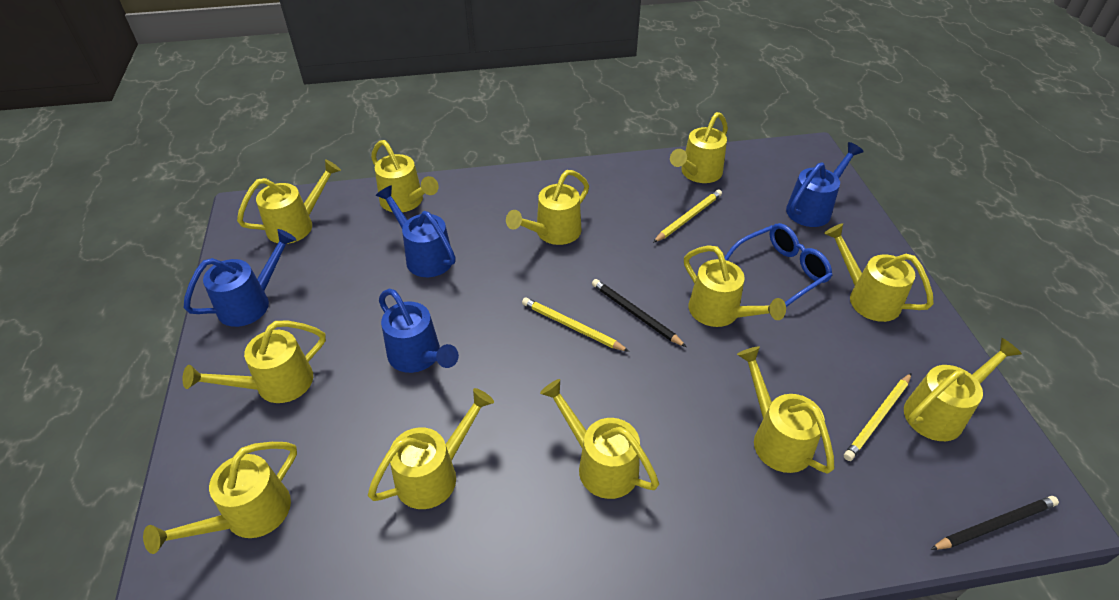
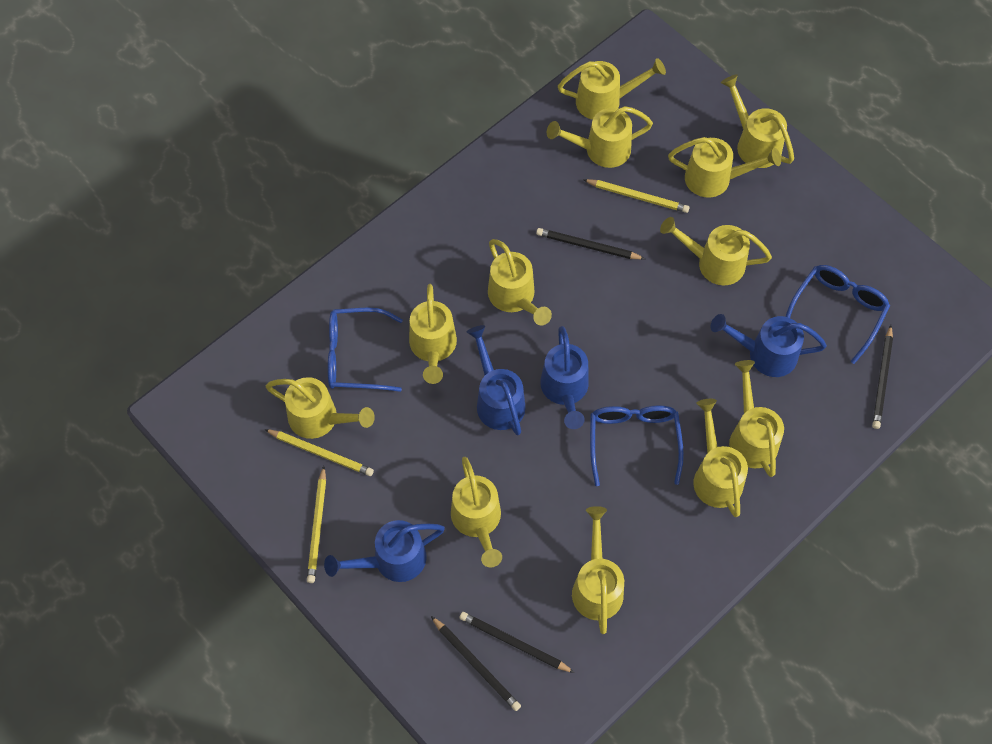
black pencil: 2 -> 4
blue glasses: 1 -> 3

